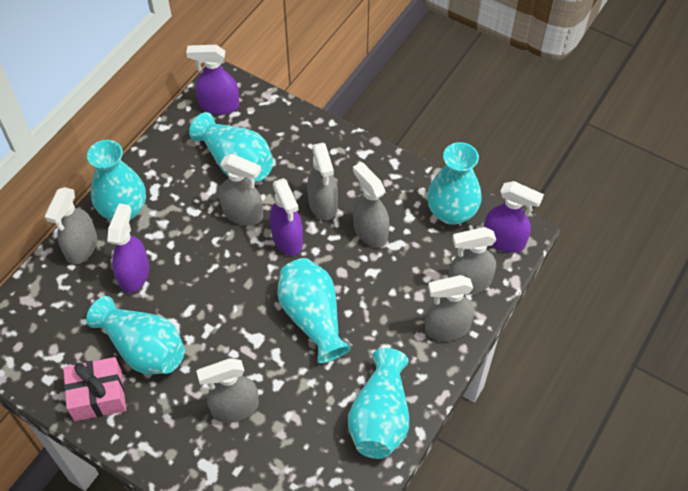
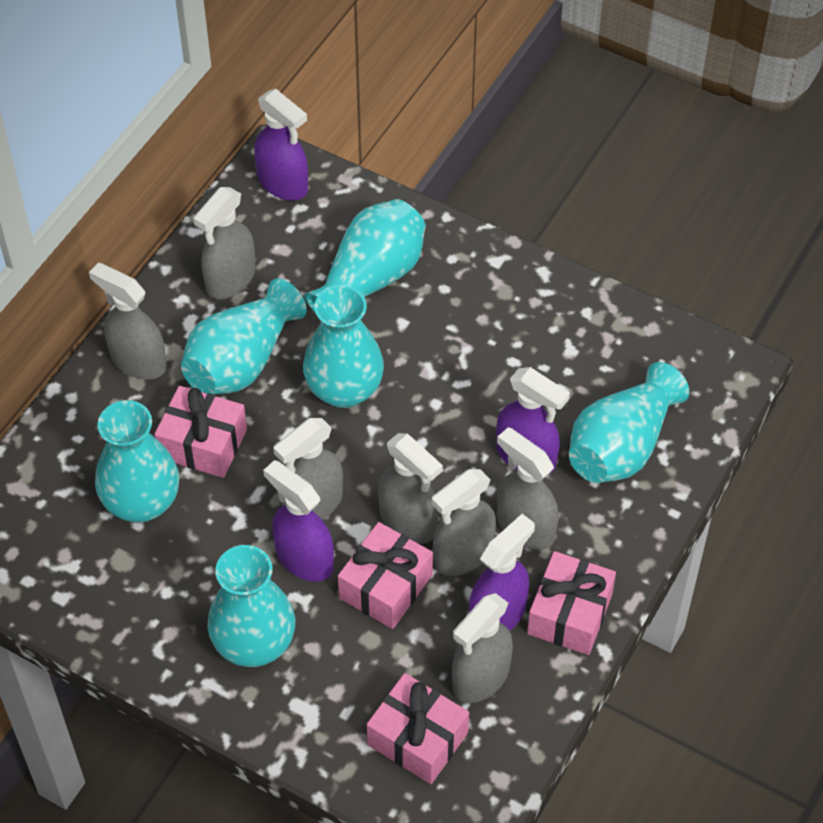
pink gift: 1 -> 4

